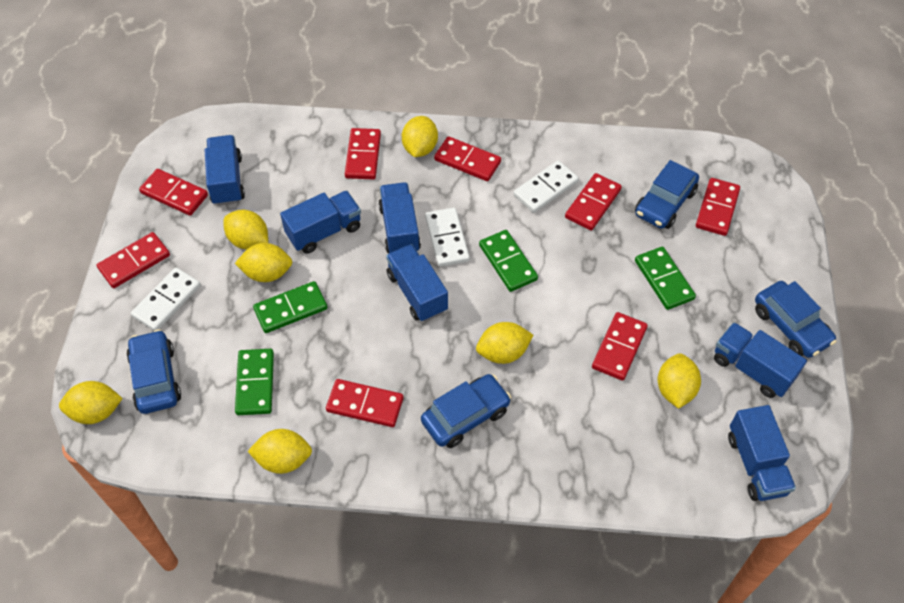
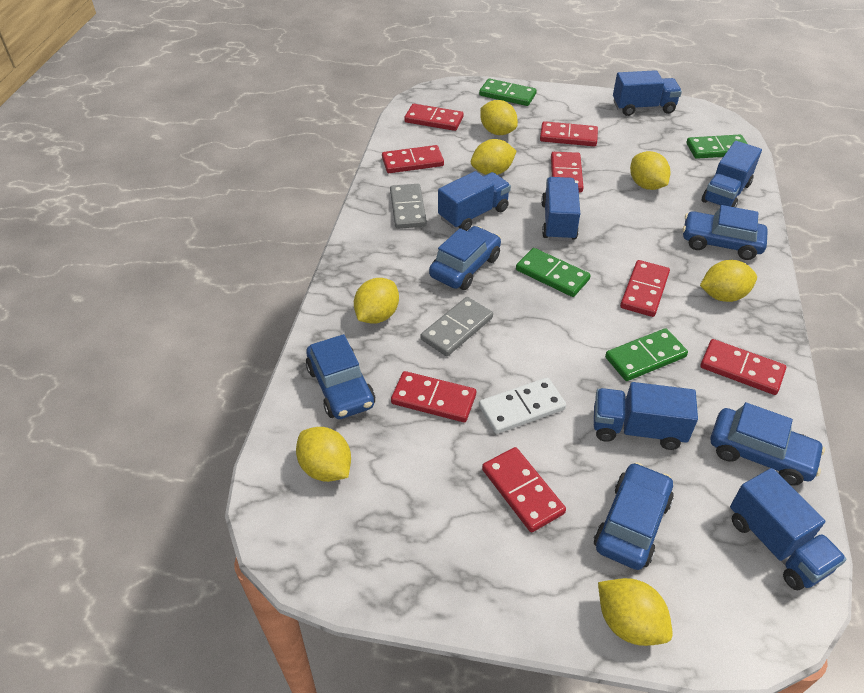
blue car: 4 -> 5
grey domino: 0 -> 2
white domino: 3 -> 1

